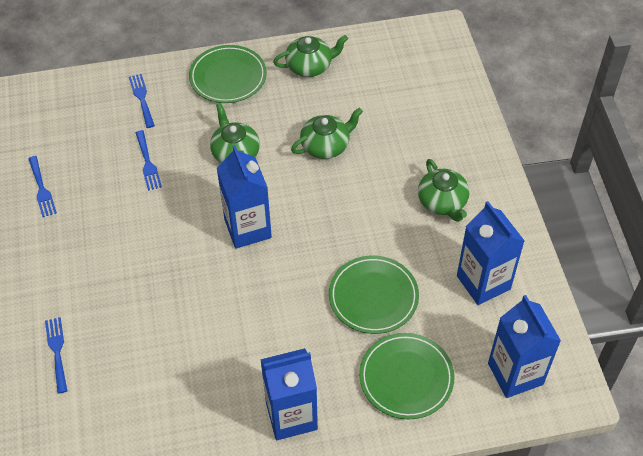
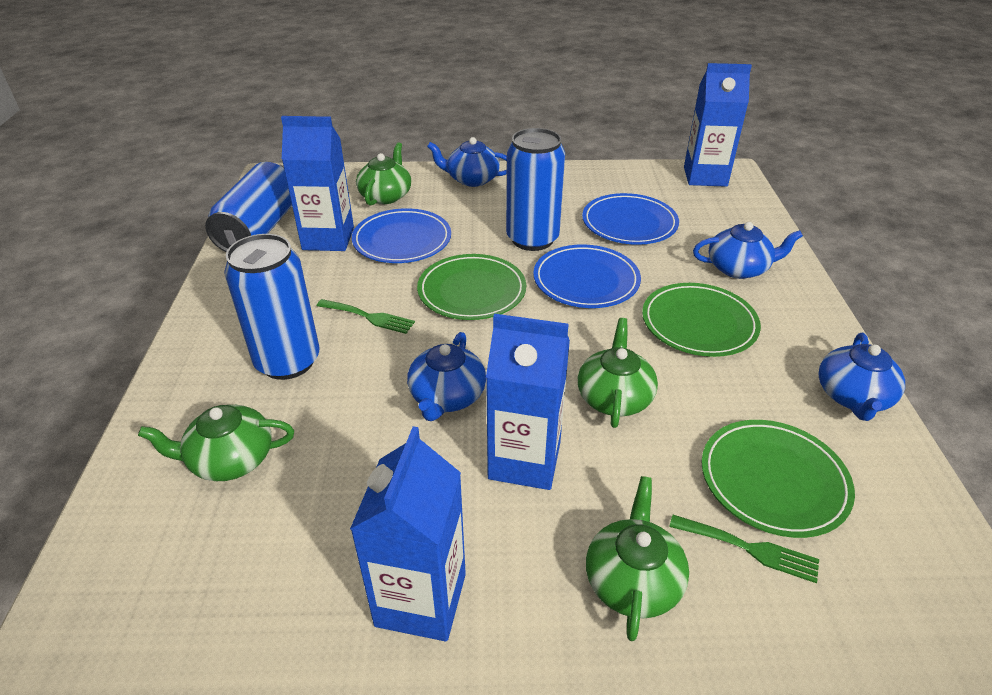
blue can: 0 -> 3
blue fork: 4 -> 0
blue plate: 0 -> 3
blue teapot: 0 -> 4
green fork: 0 -> 2

